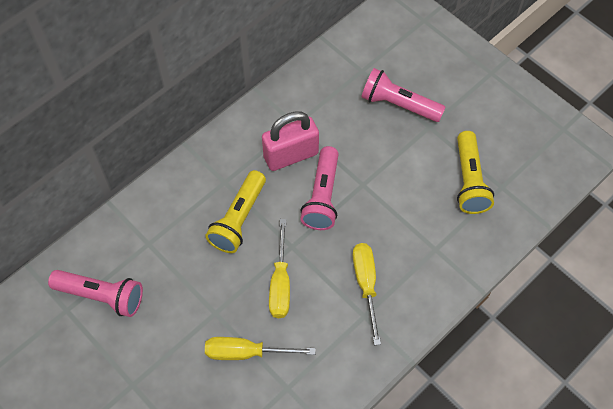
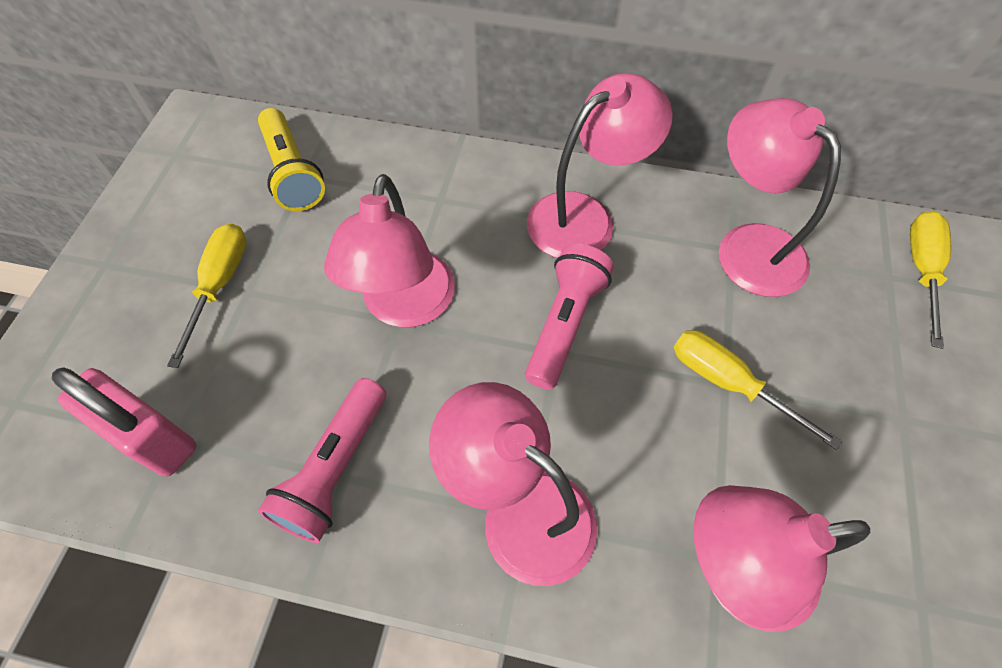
pink flashlight: 3 -> 2
pink lamp: 0 -> 5
yellow flashlight: 2 -> 1

